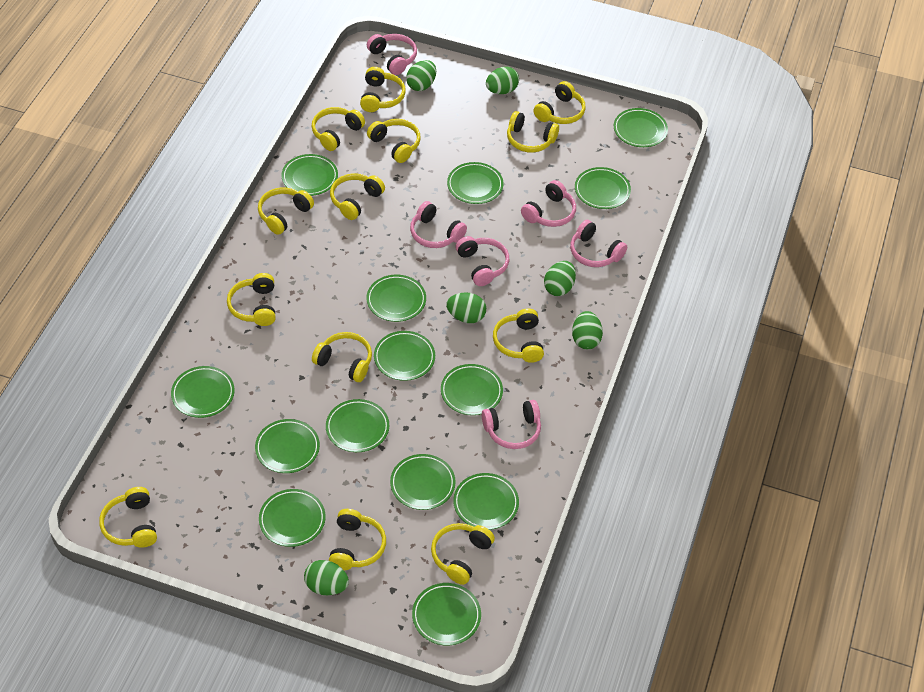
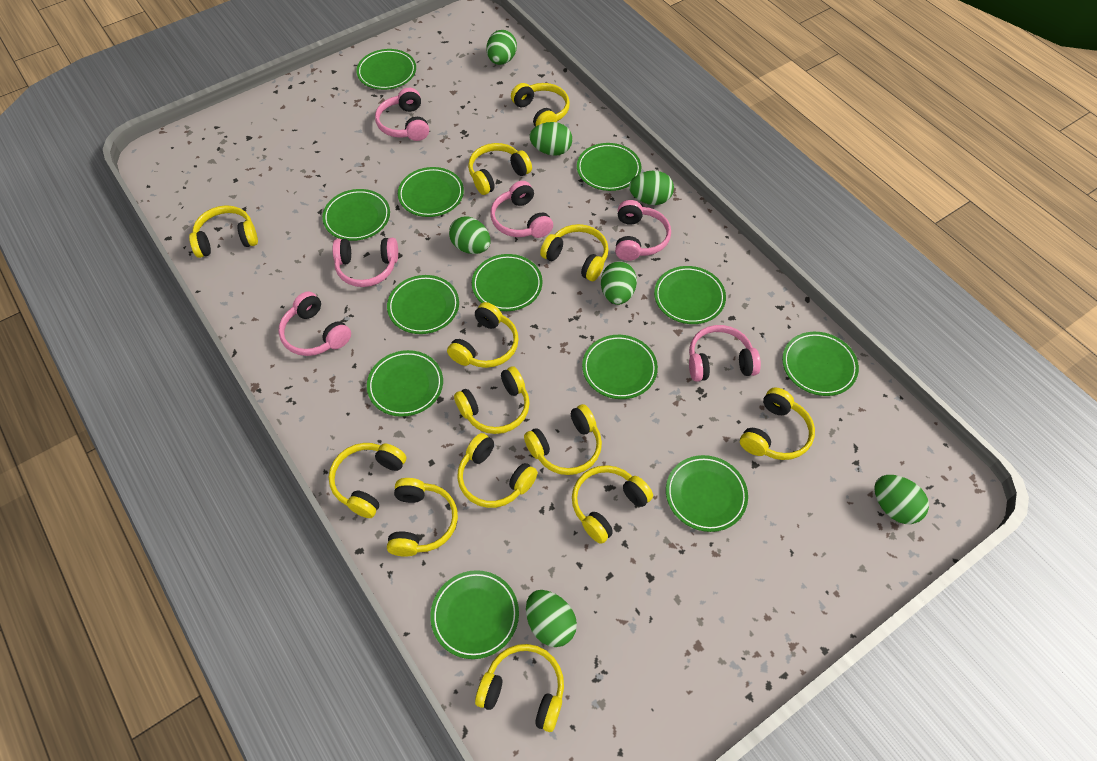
green egg: 6 -> 7
green plate: 14 -> 12

